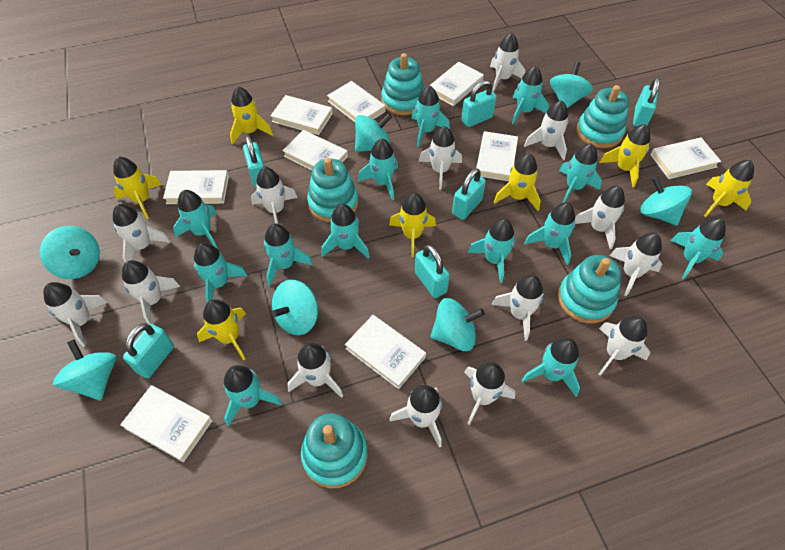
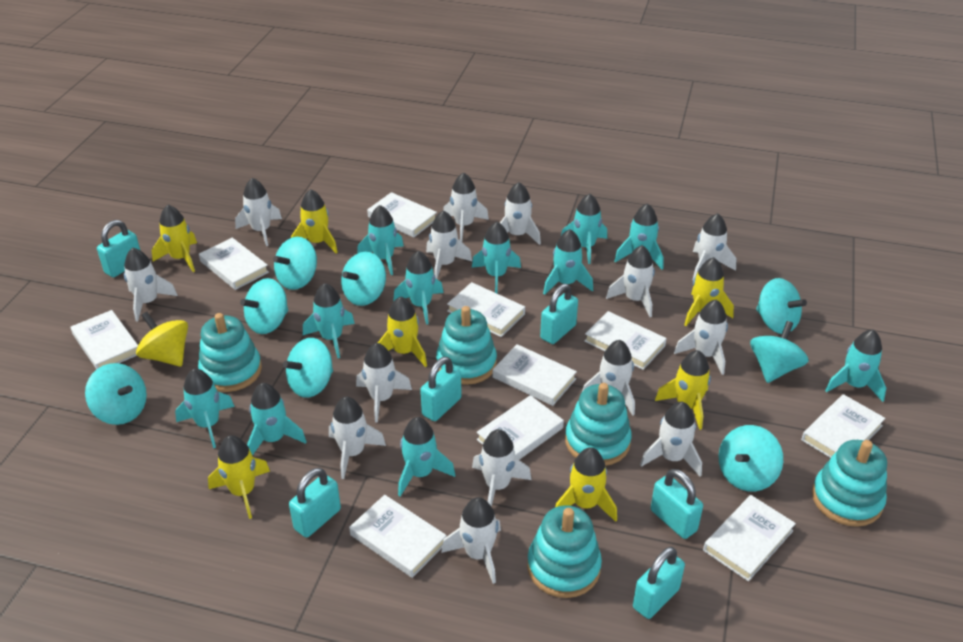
turquoise rocket: 13 -> 11
turquoise spinning top: 7 -> 8
white book: 9 -> 10
yellow spinning top: 0 -> 1

